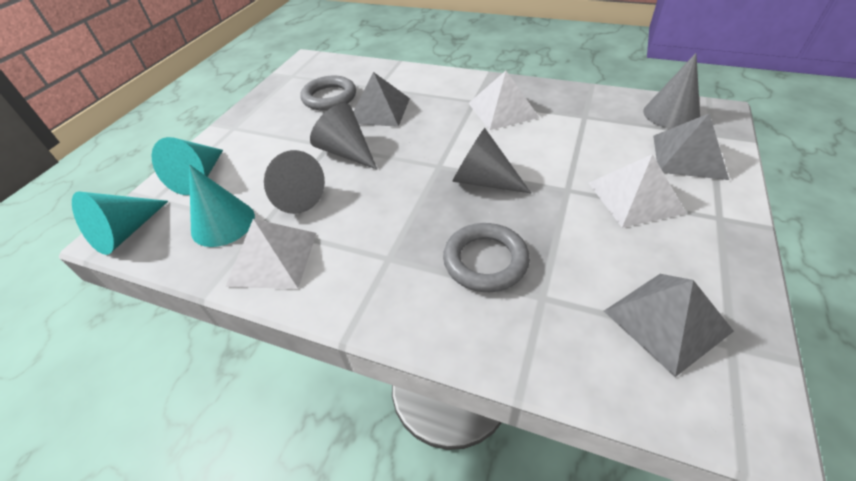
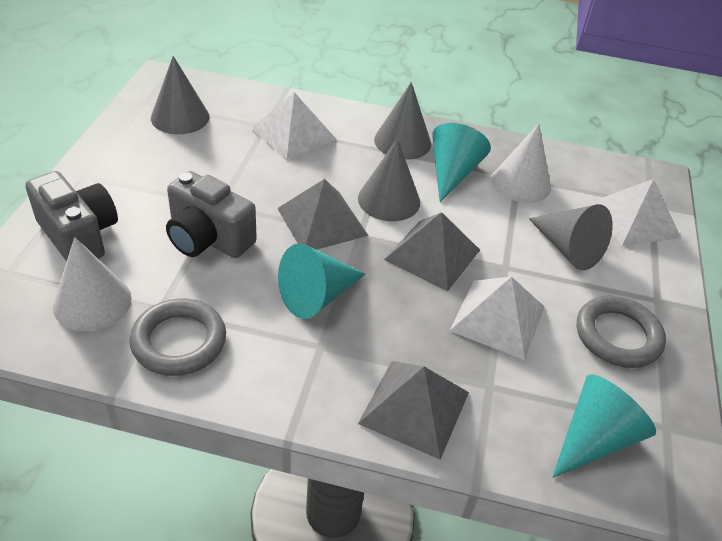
grey camera: 0 -> 2
white cone: 0 -> 2

